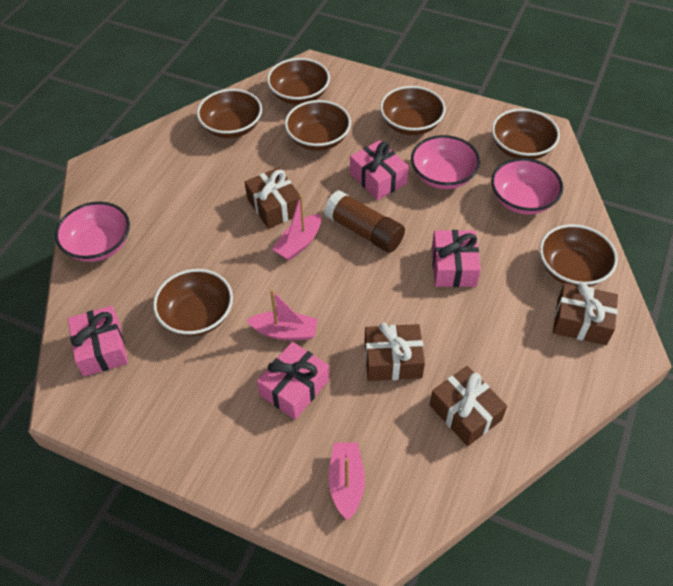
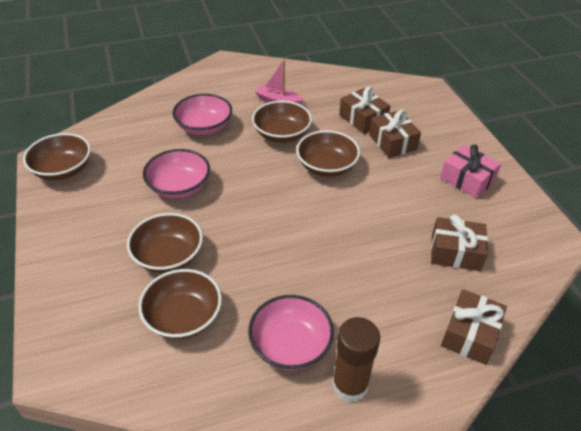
brown bowl: 7 -> 5
pink boat: 3 -> 1
pink gift: 4 -> 1

